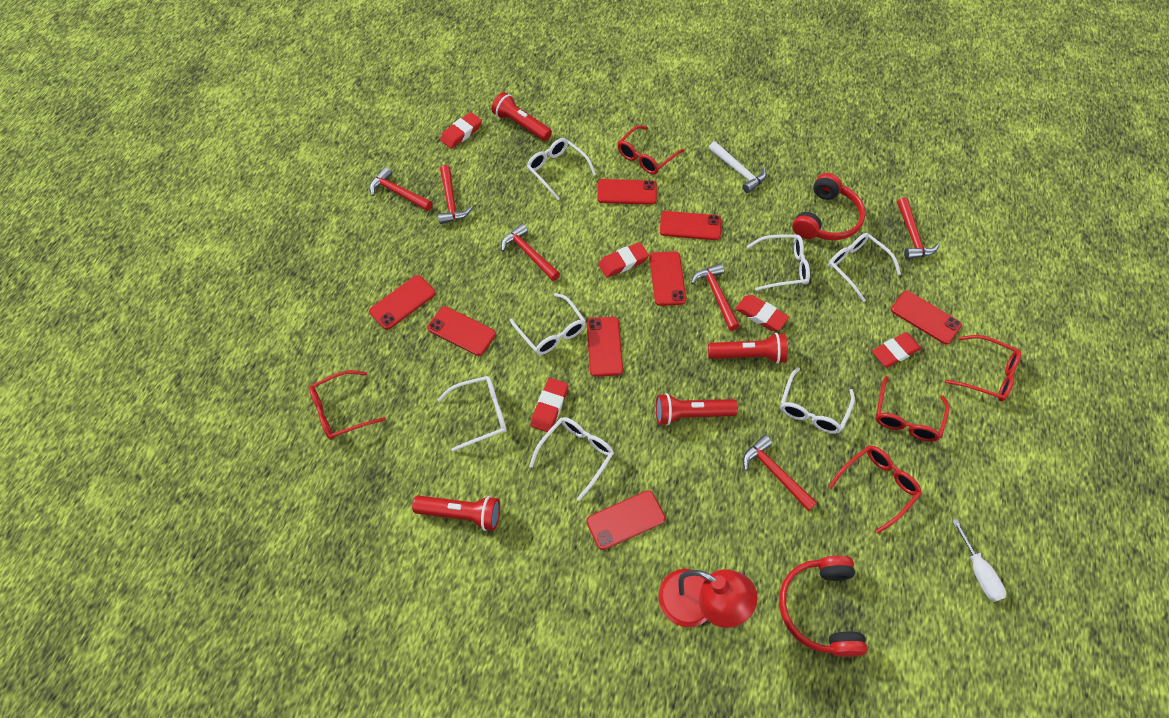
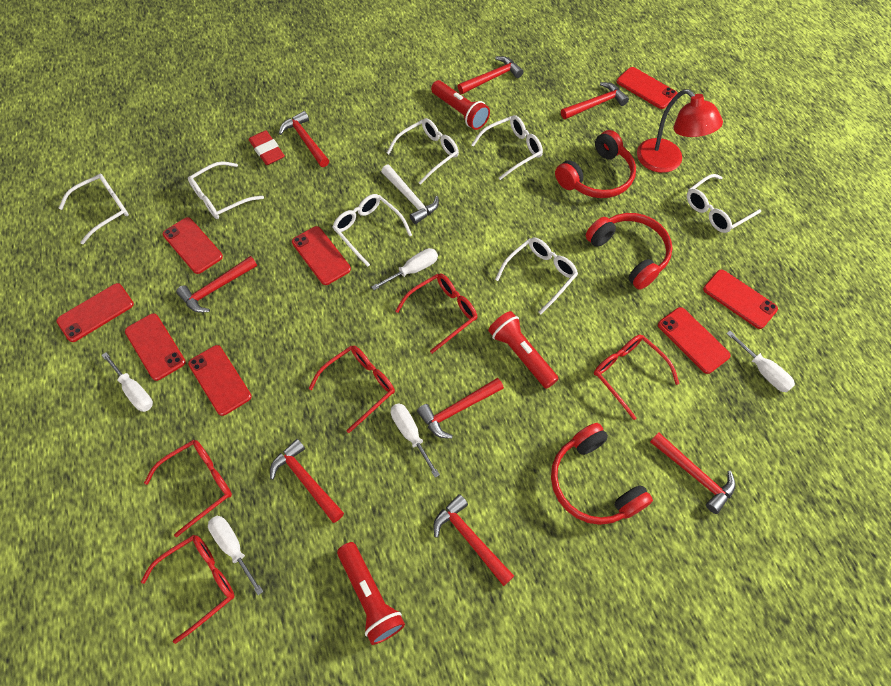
red eraser: 5 -> 1
red flashlight: 4 -> 3
red hammer: 6 -> 8
red headphones: 2 -> 3
white screwdriver: 1 -> 5

